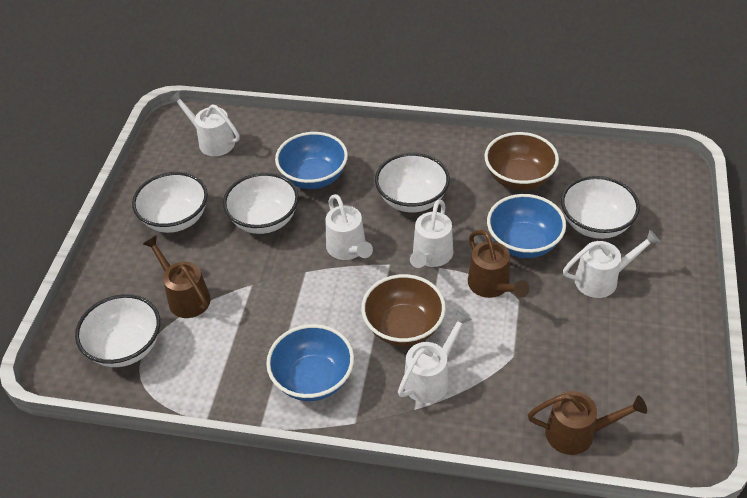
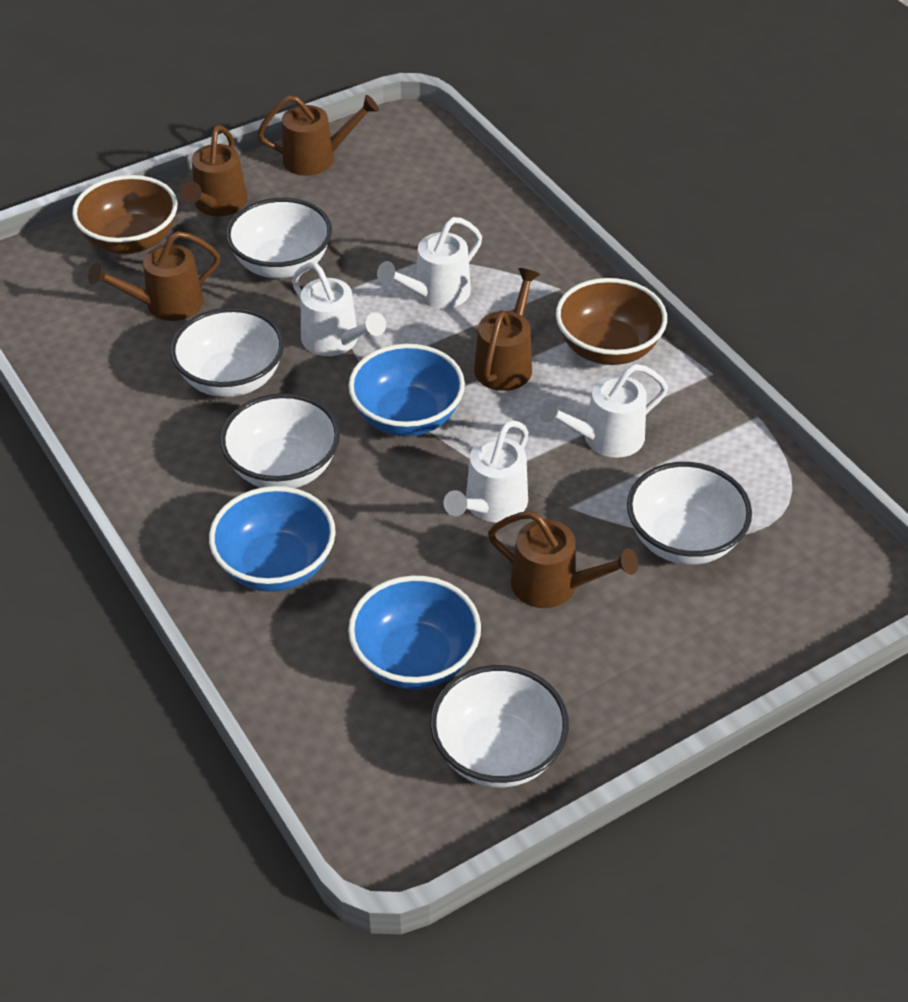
brown watering can: 3 -> 5
white watering can: 5 -> 4

